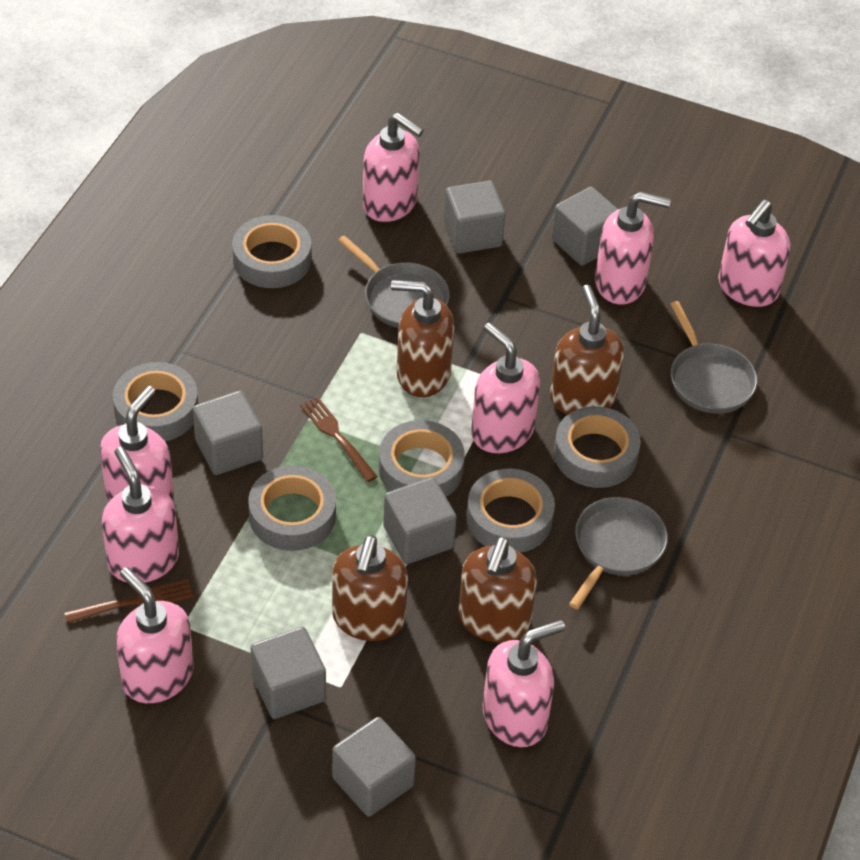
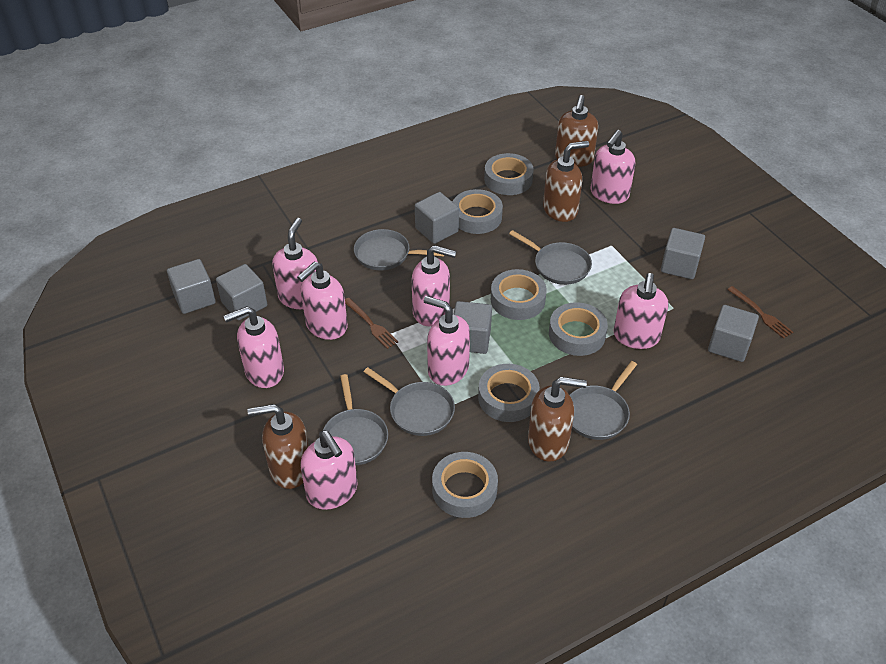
grey pan: 3 -> 5

